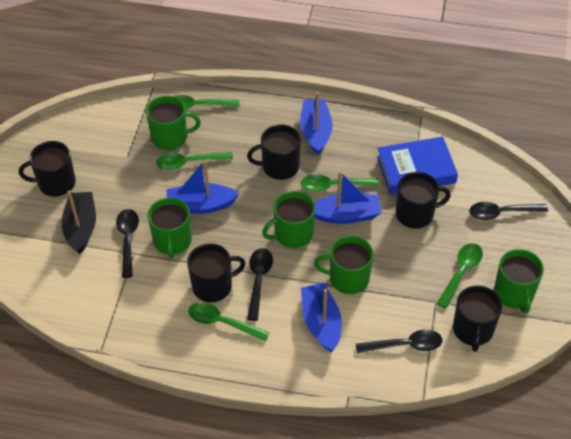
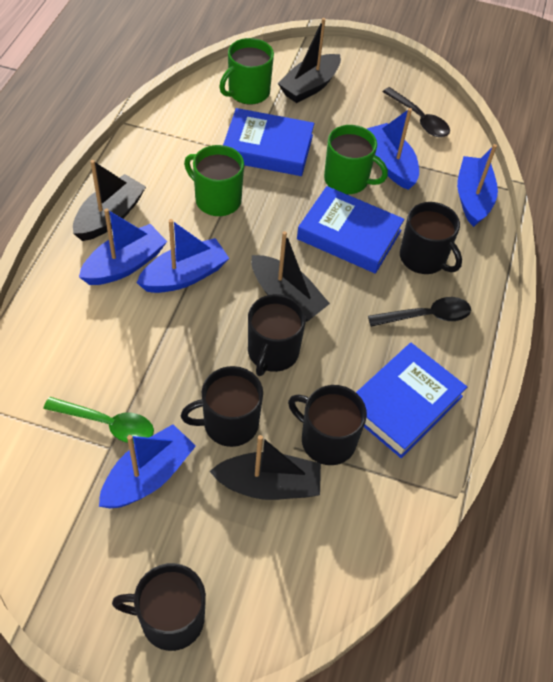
black boat: 1 -> 4
black spoon: 4 -> 2
blue boat: 4 -> 5
blue book: 1 -> 3
green mug: 5 -> 3
green spoon: 5 -> 1

